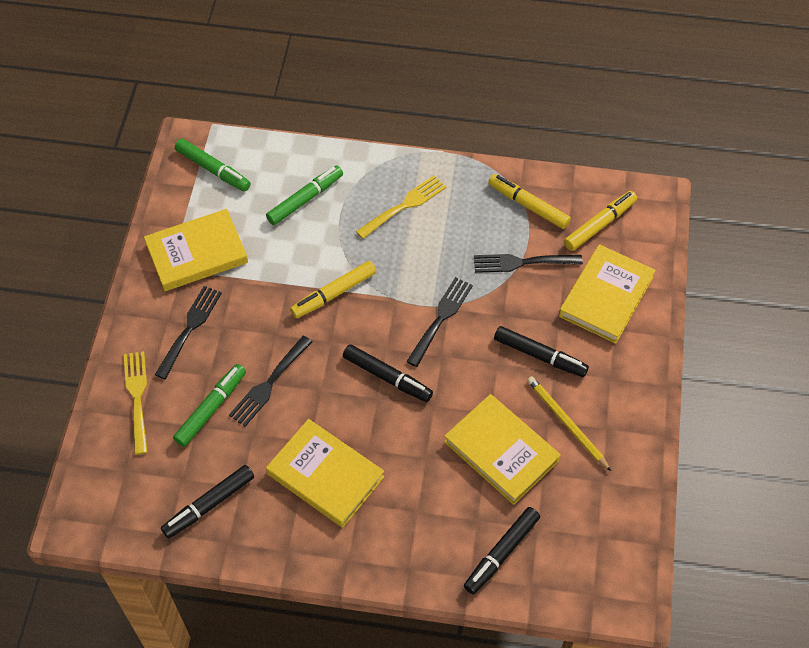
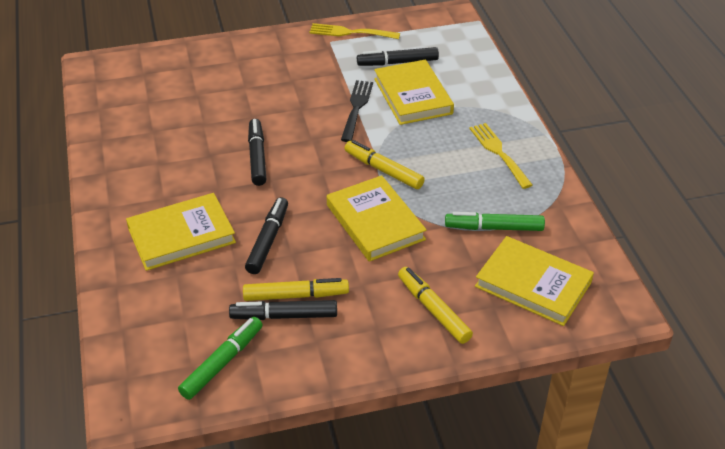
black fork: 4 -> 1
green marker: 3 -> 2
yellow pencil: 1 -> 0

